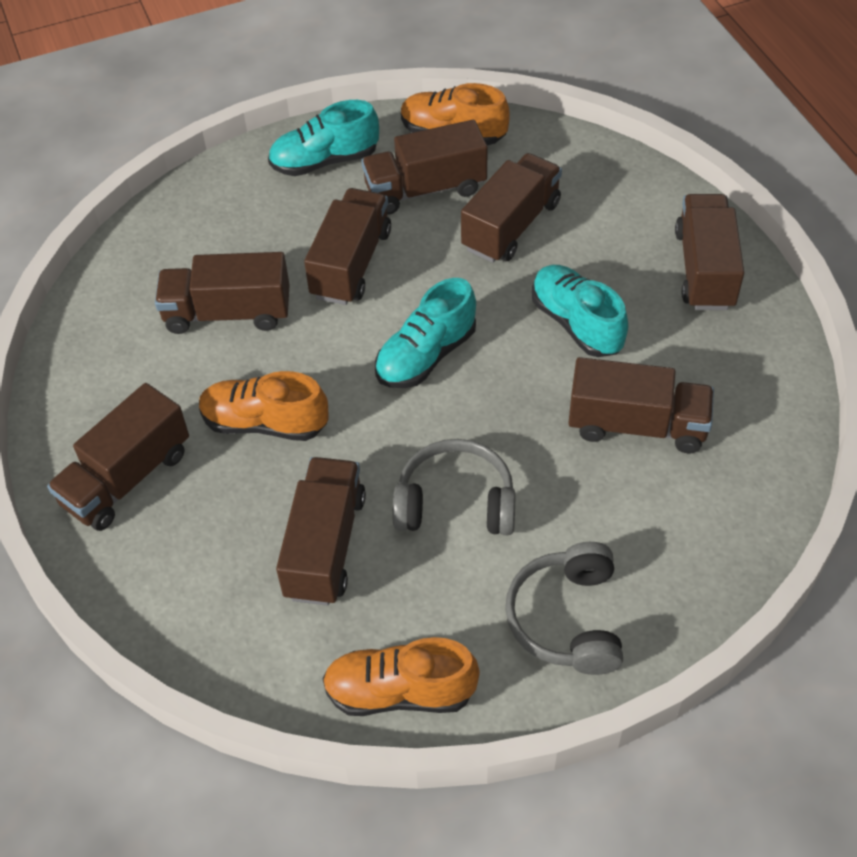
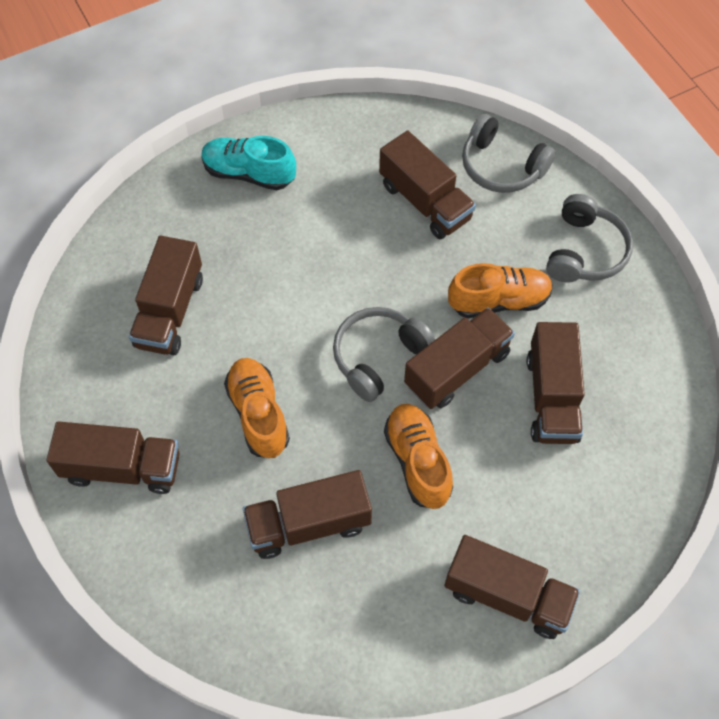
brown truck: 8 -> 7
grey headphones: 2 -> 3
turquoise shoe: 3 -> 1

